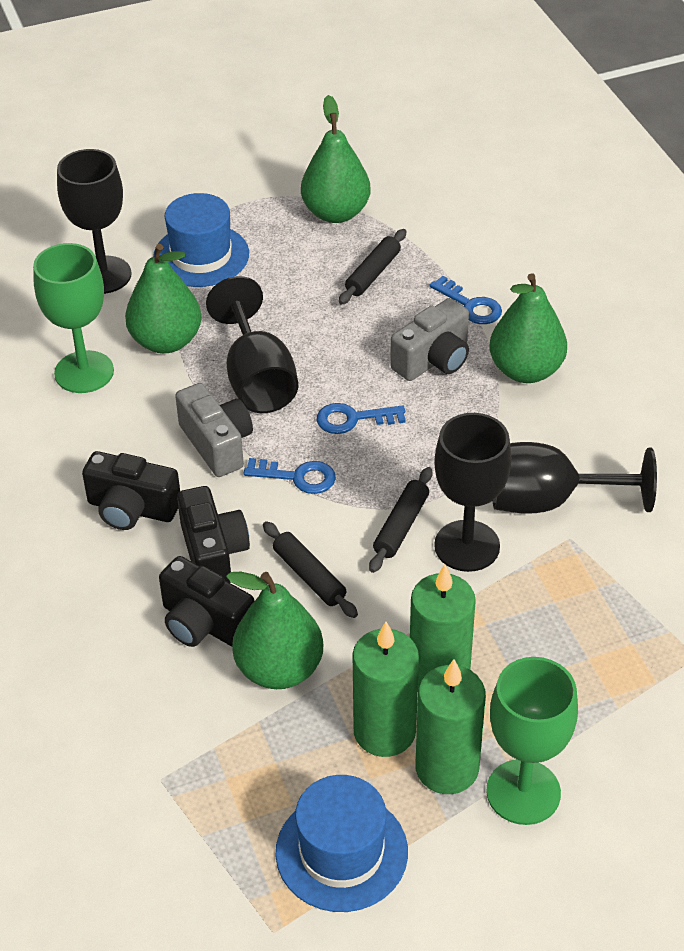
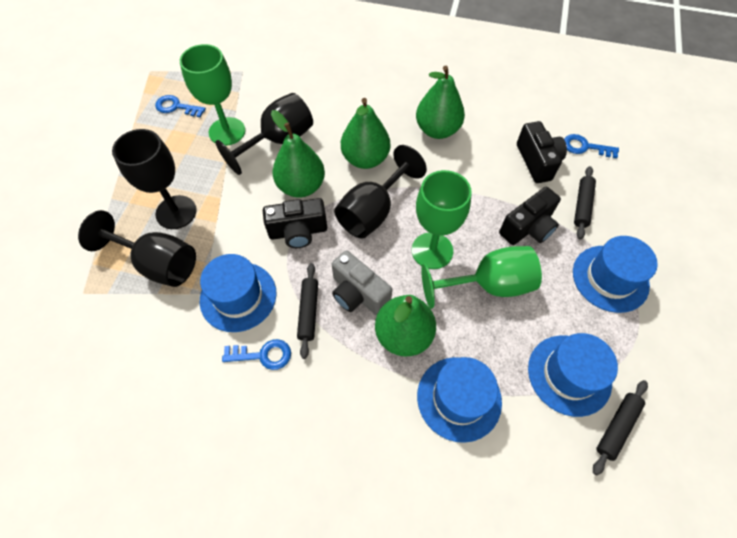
blue hat: 2 -> 4
green candle: 3 -> 0
green goblet: 2 -> 3
grey camera: 2 -> 1

